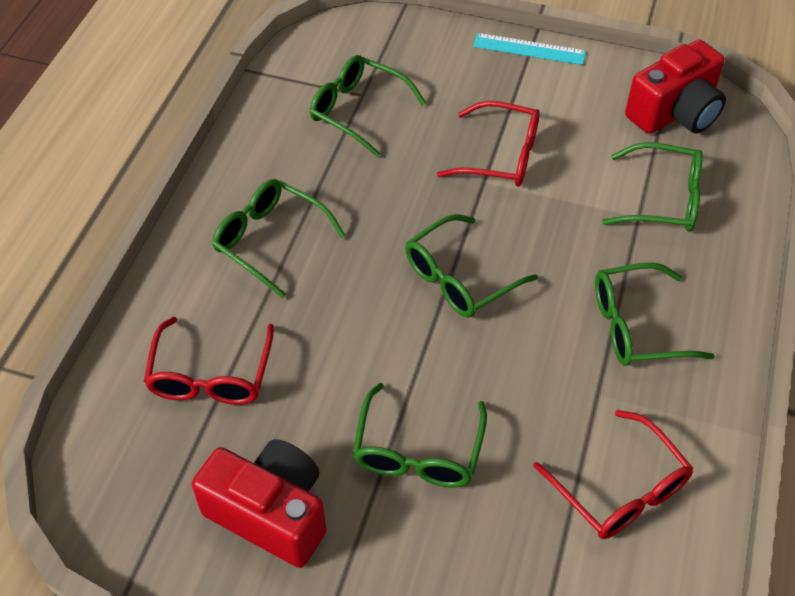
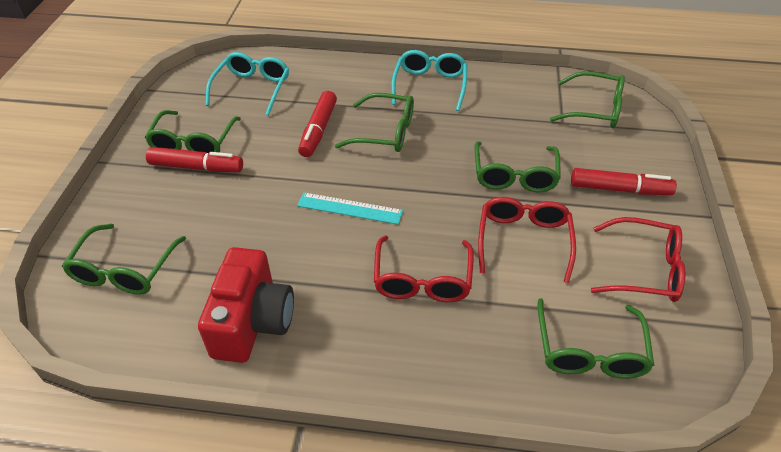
red camera: 2 -> 1
red marker: 0 -> 3
turquoise glasses: 0 -> 2

